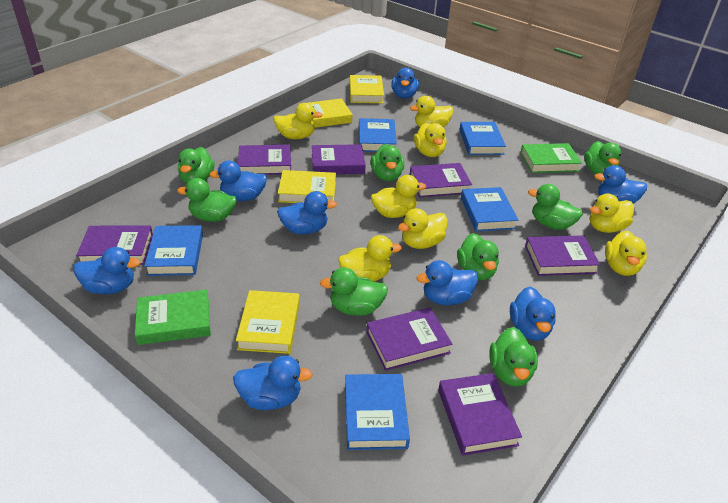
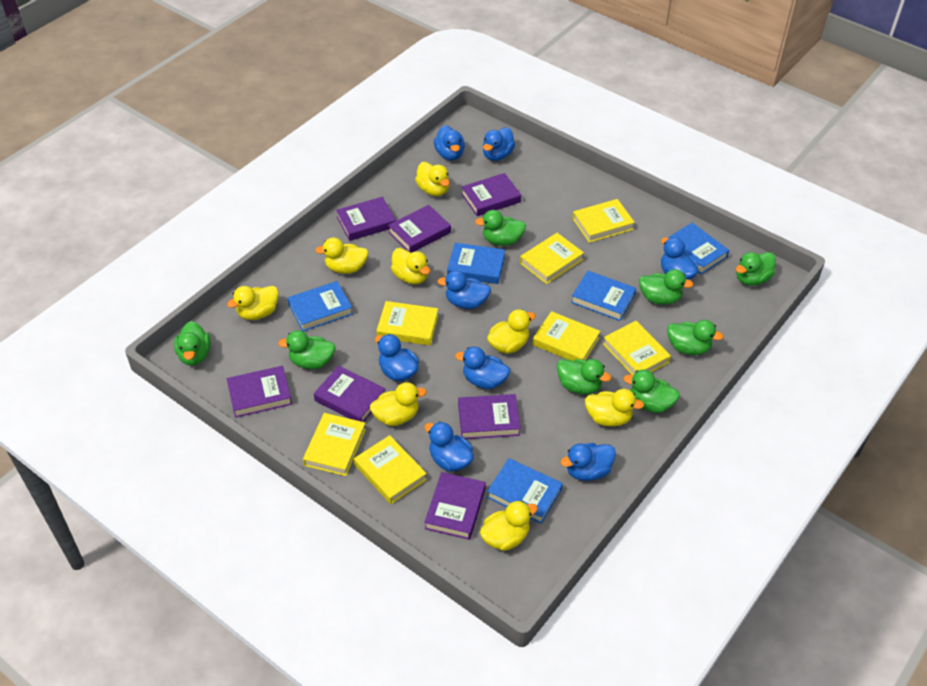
green book: 2 -> 0
yellow book: 4 -> 7

